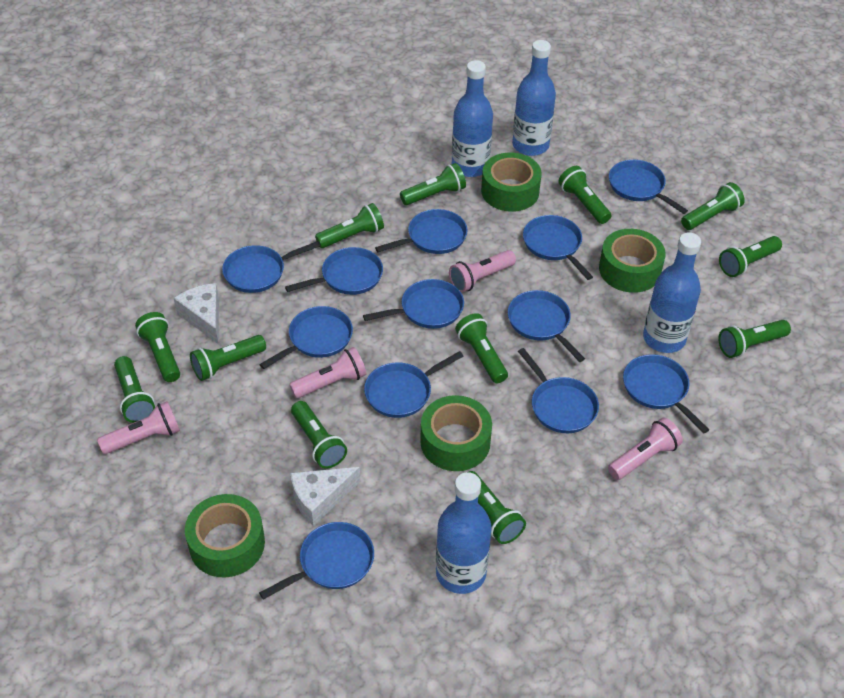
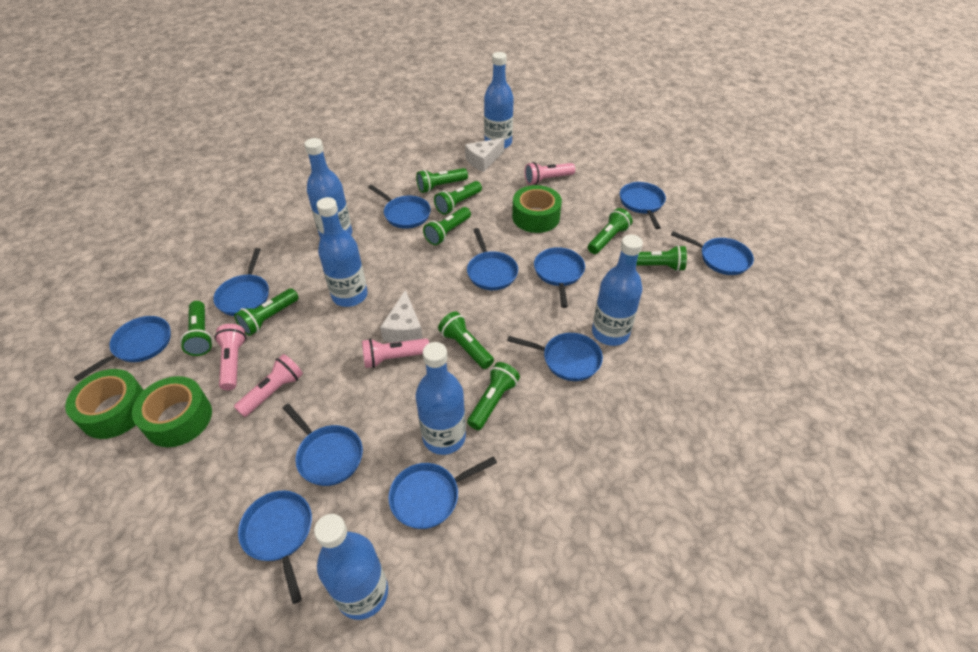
blue bottle: 4 -> 6
blue pan: 12 -> 11
green flashlight: 12 -> 9
green tape: 4 -> 3

